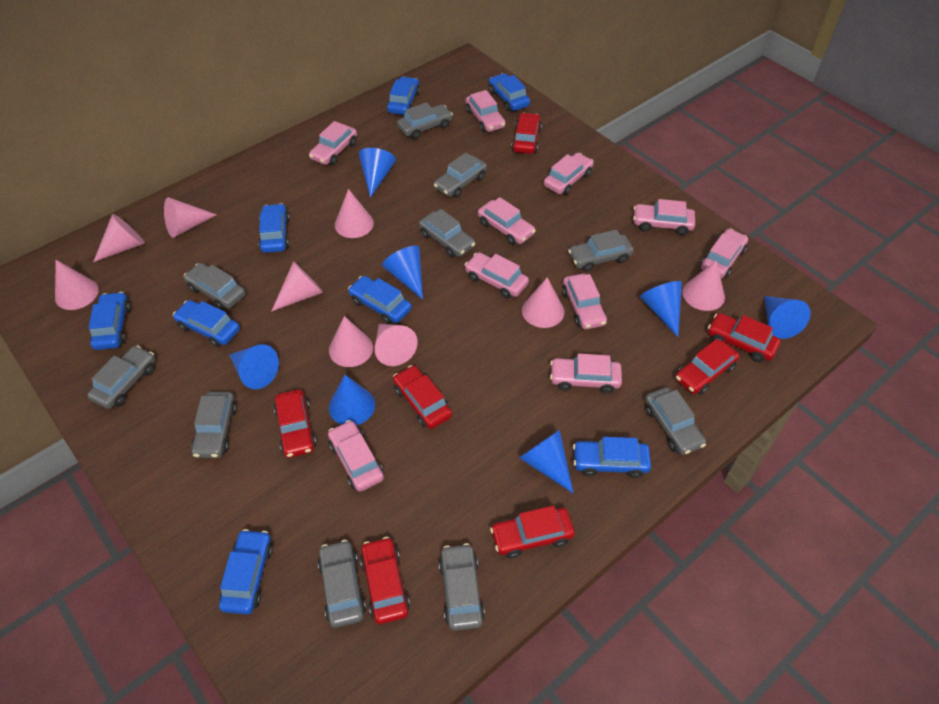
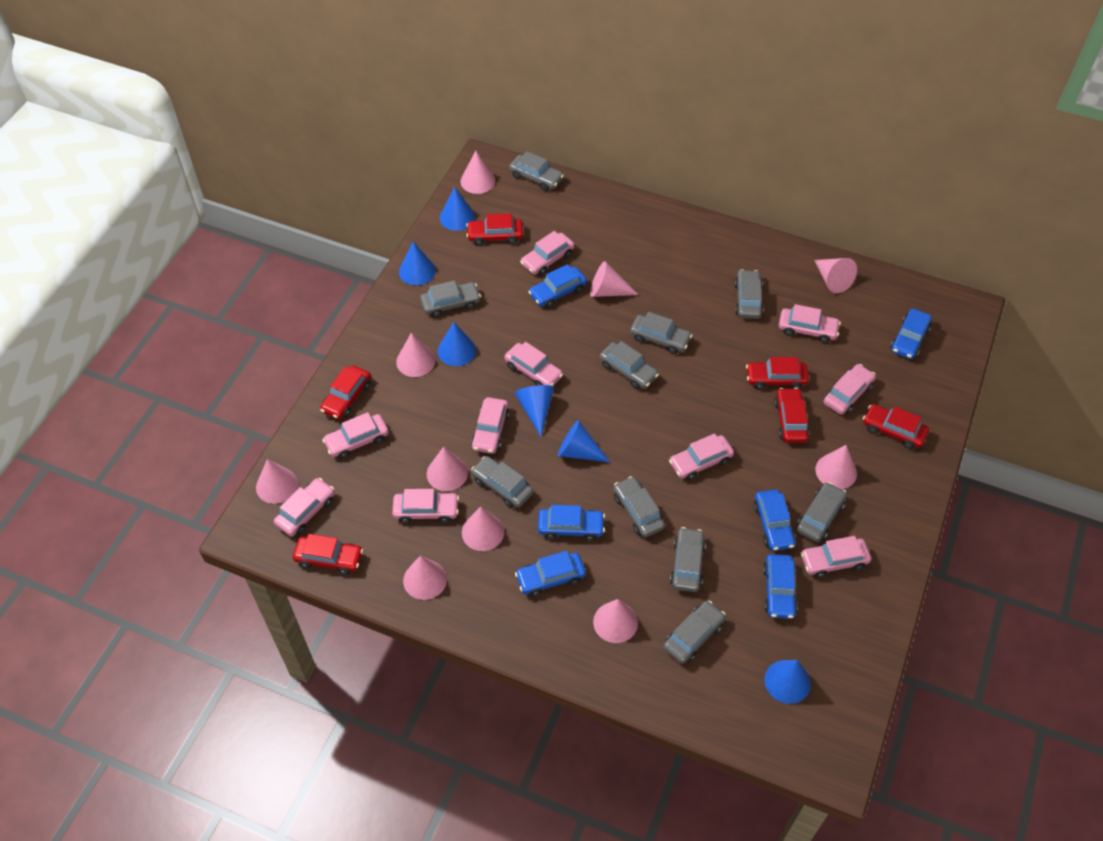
blue car: 8 -> 6
blue cone: 7 -> 6
pink cone: 9 -> 10
red car: 7 -> 6

